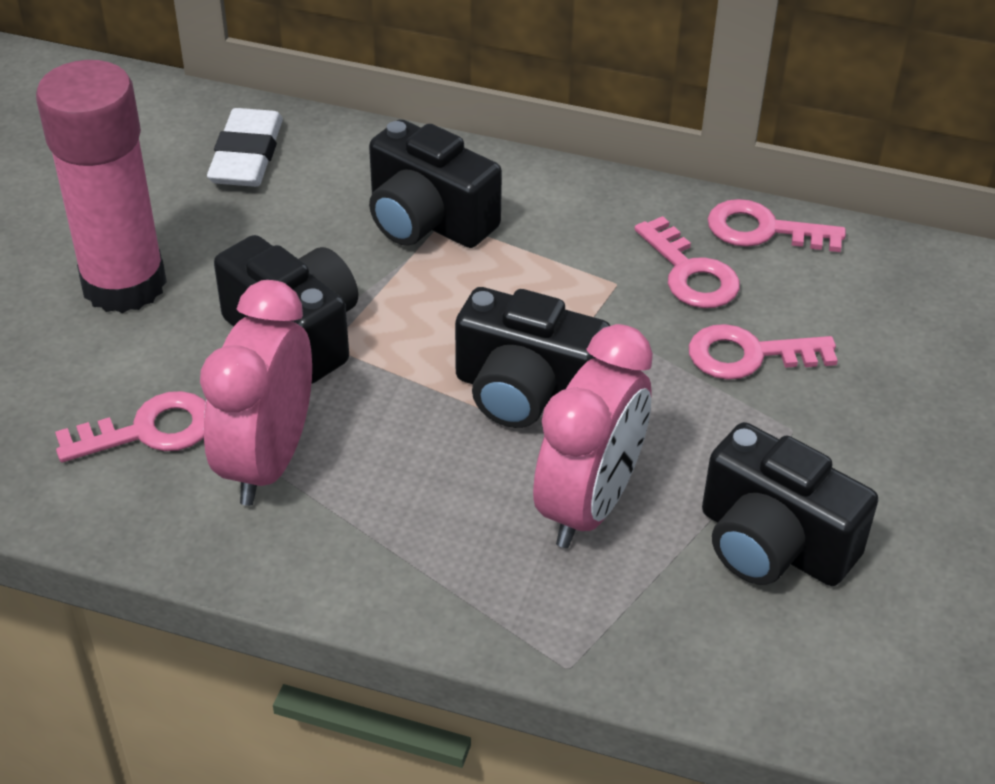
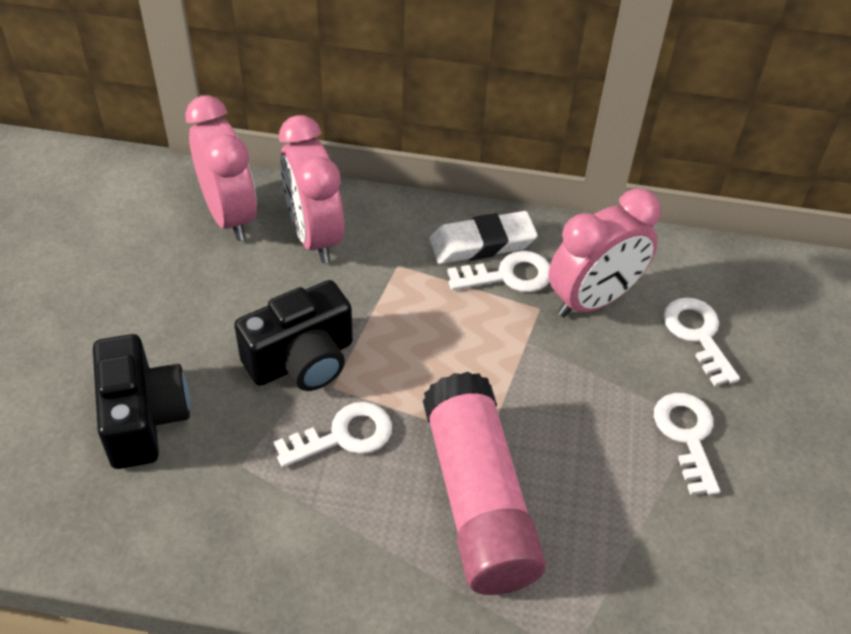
black camera: 4 -> 2
pink clock: 2 -> 3
pink key: 4 -> 0
white key: 0 -> 4

